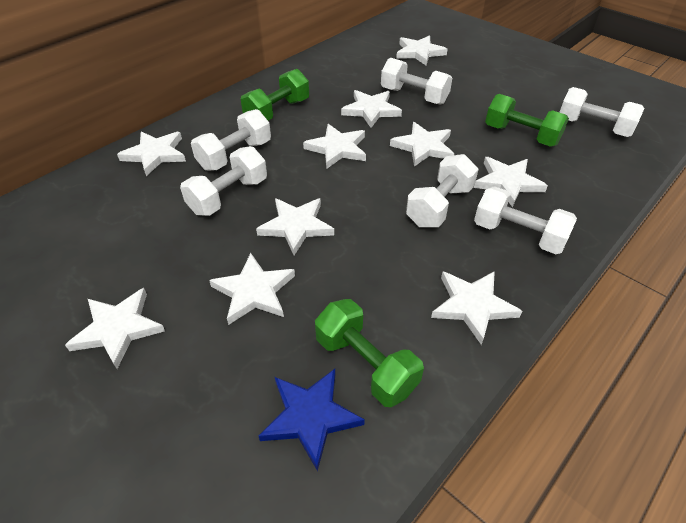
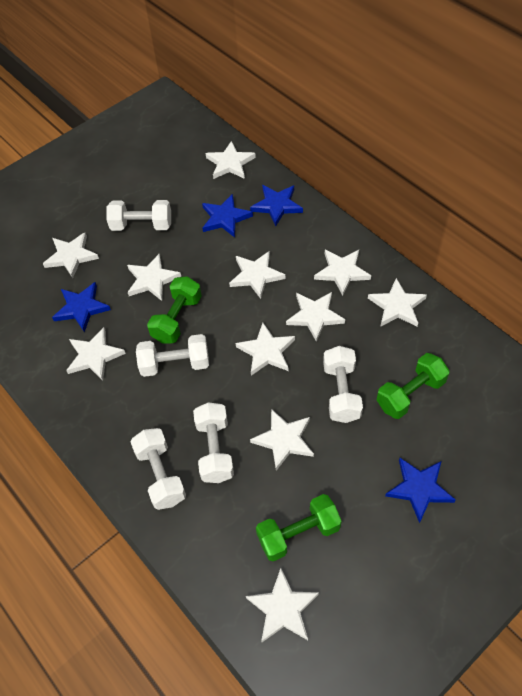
blue star: 1 -> 4
white dumbbell: 6 -> 5
white star: 10 -> 11

